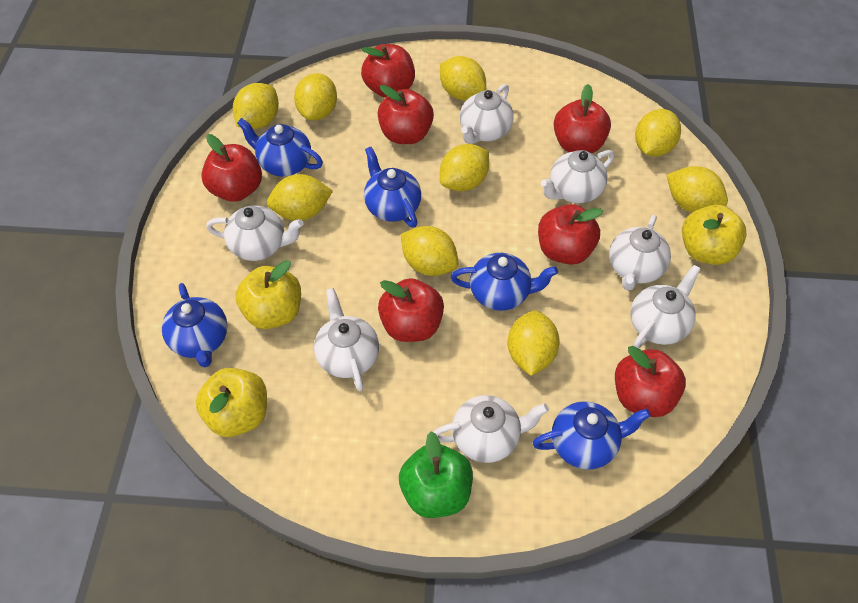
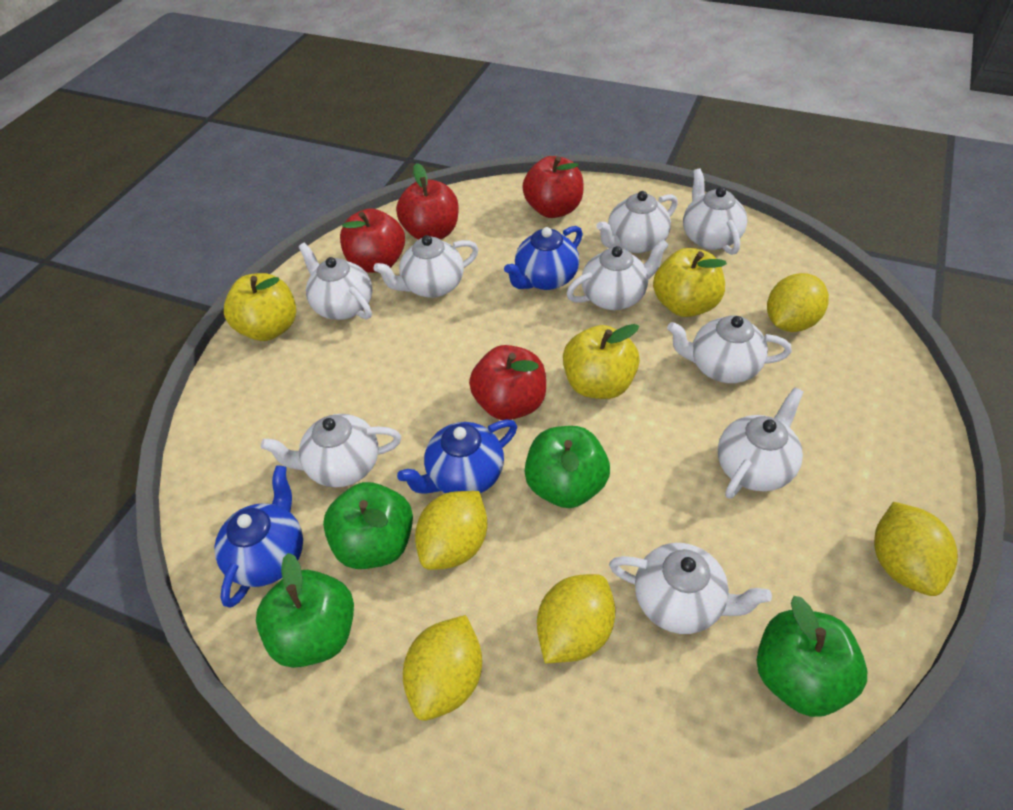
blue teapot: 5 -> 3
green apple: 1 -> 4
red apple: 7 -> 4
white teapot: 7 -> 9
yellow lemon: 9 -> 5

